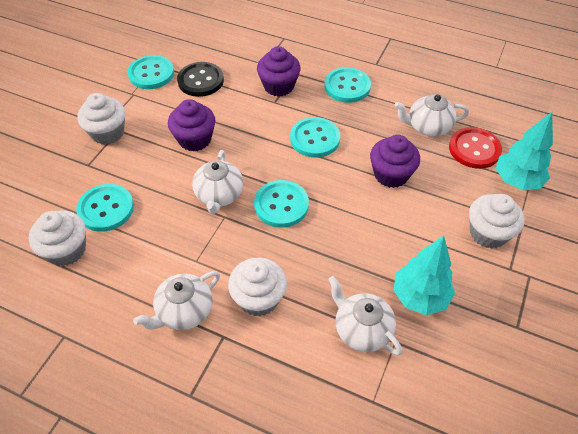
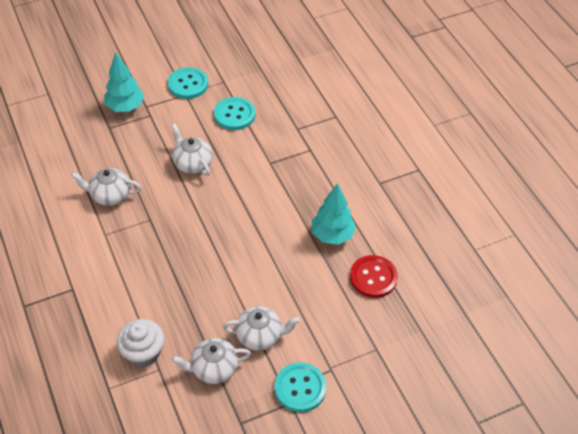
black button: 1 -> 0
purple cupcake: 3 -> 0
turquoise button: 5 -> 3
white cupcake: 4 -> 1

